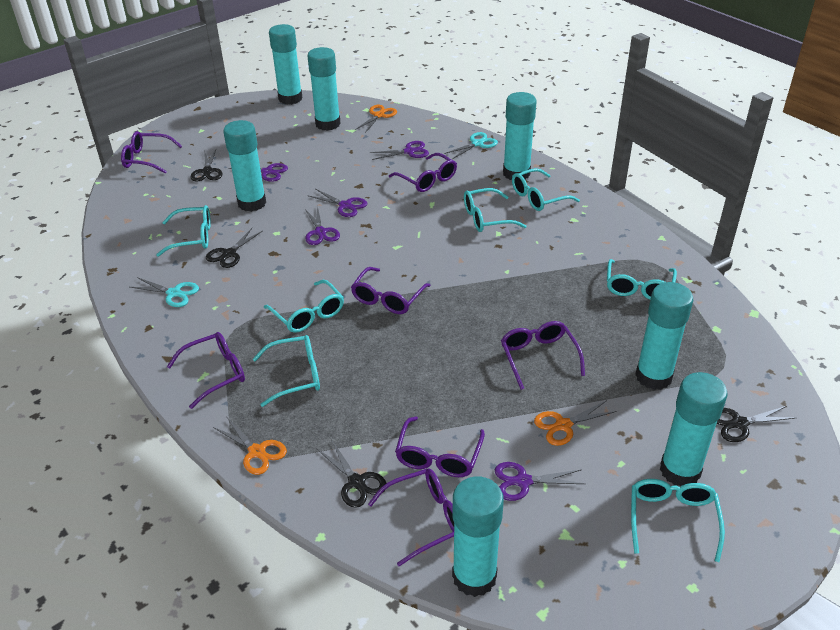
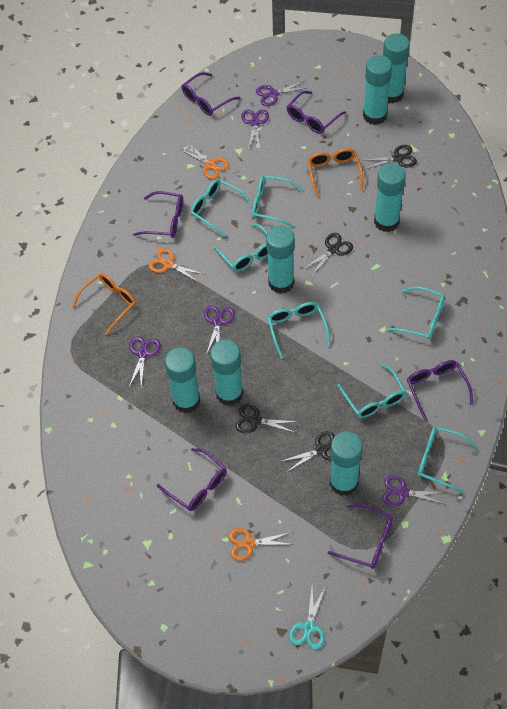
orange glasses: 0 -> 2
purple glasses: 7 -> 6
turquoise scissors: 2 -> 1

